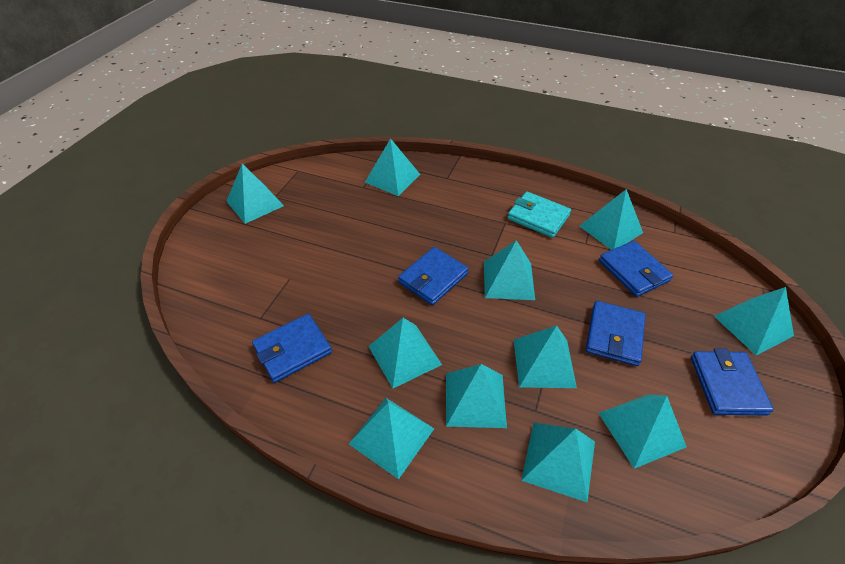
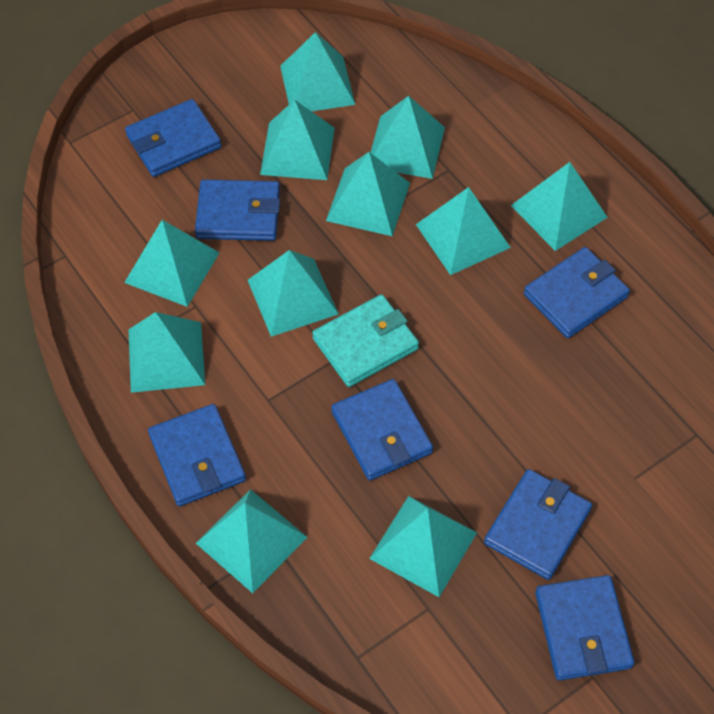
blue wallet: 5 -> 7

